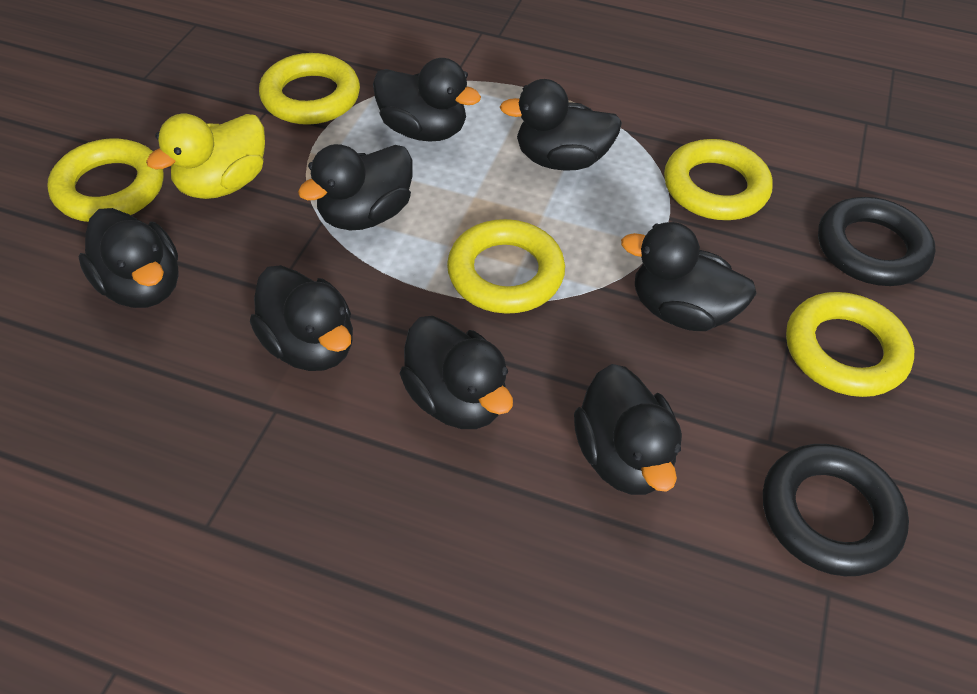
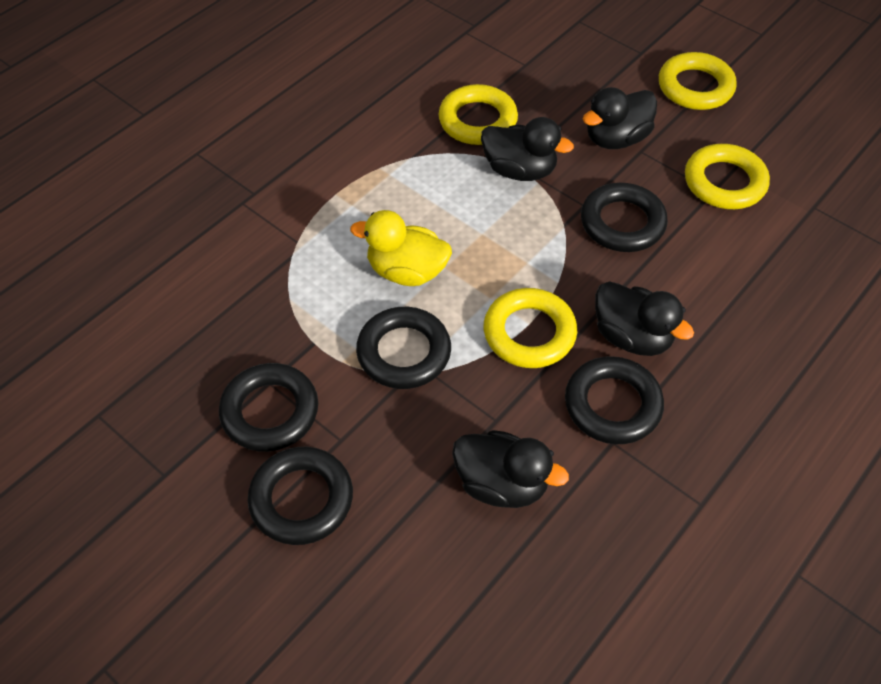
black duck: 8 -> 4
black ring: 2 -> 5
yellow ring: 5 -> 4

